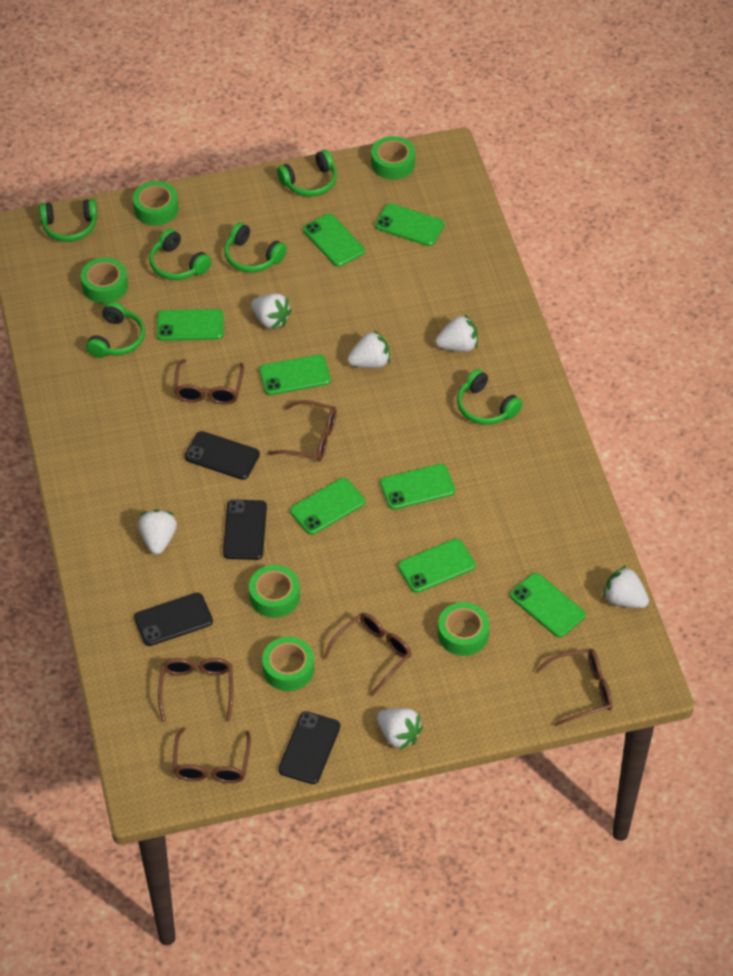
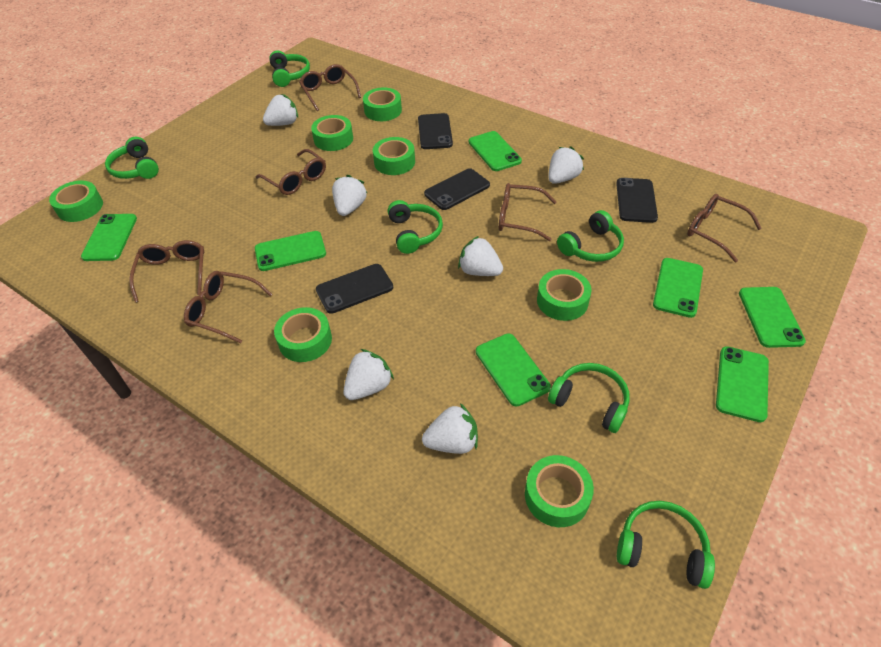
green phone: 8 -> 7
green tape: 6 -> 7

